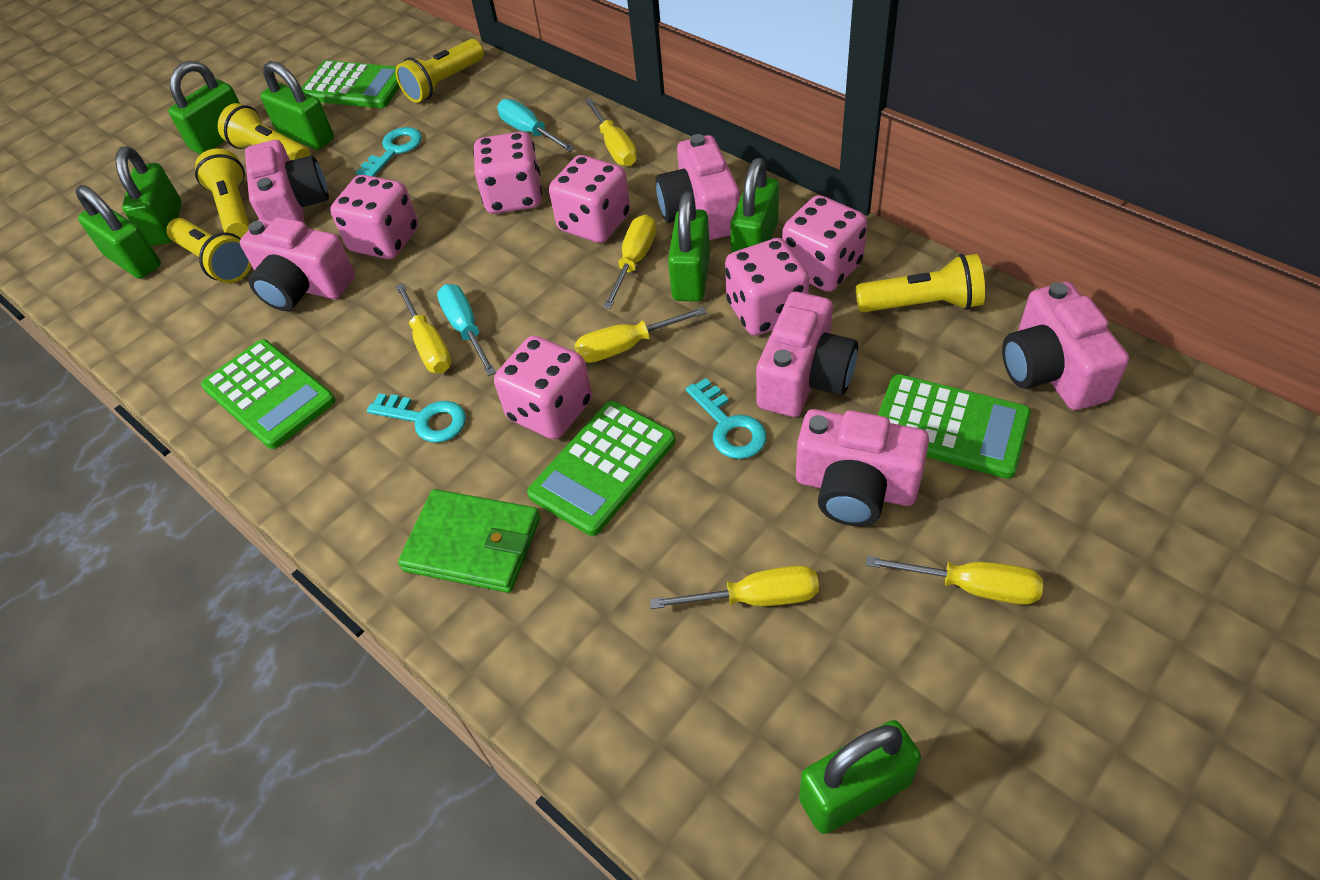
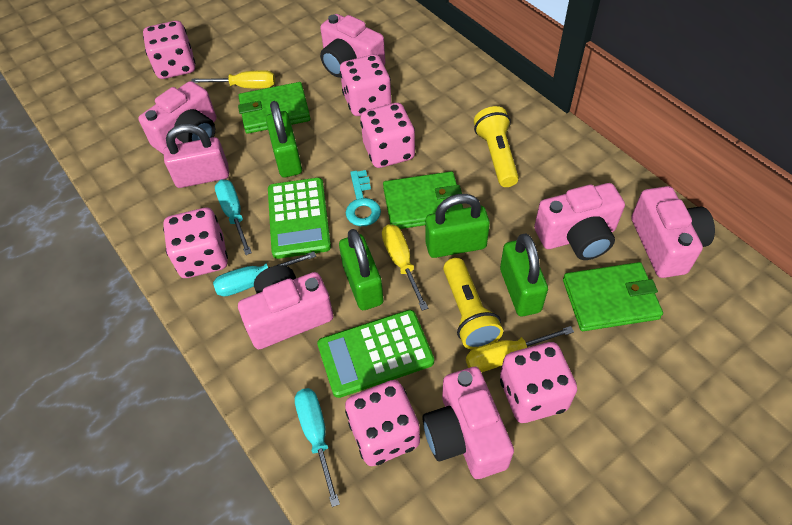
green calculator: 4 -> 2
green padlock: 7 -> 4
green wallet: 1 -> 3
pink padlock: 0 -> 1
turquoise key: 3 -> 1
turquoise screwdriver: 2 -> 3
yellow flashlight: 5 -> 2
yellow screwdriver: 6 -> 3

